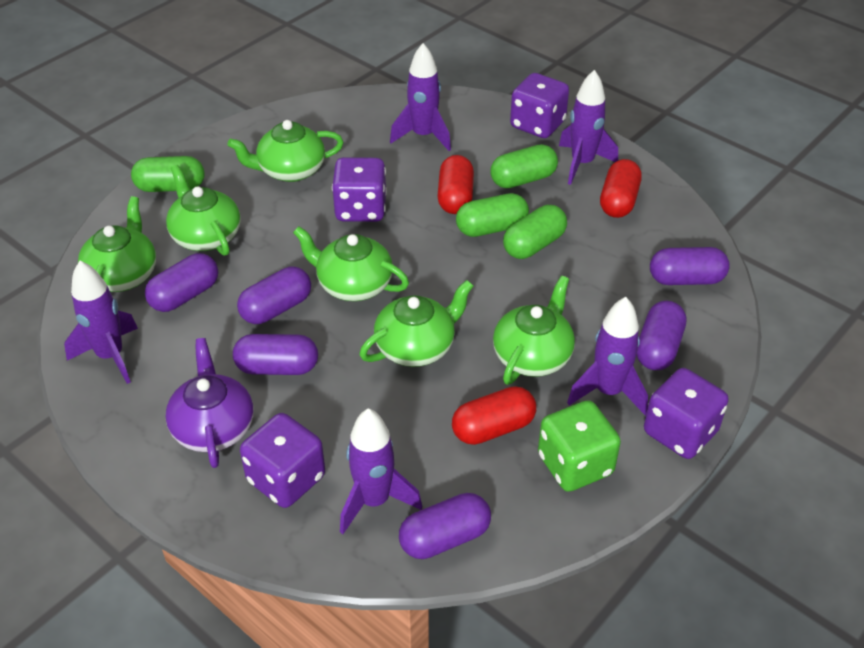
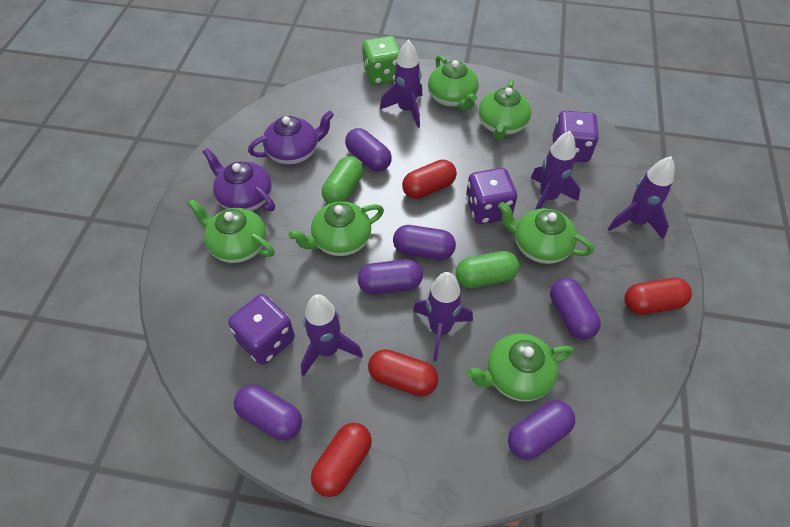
green capsule: 4 -> 2
purple dice: 4 -> 3
purple teapot: 1 -> 2
red capsule: 3 -> 4

